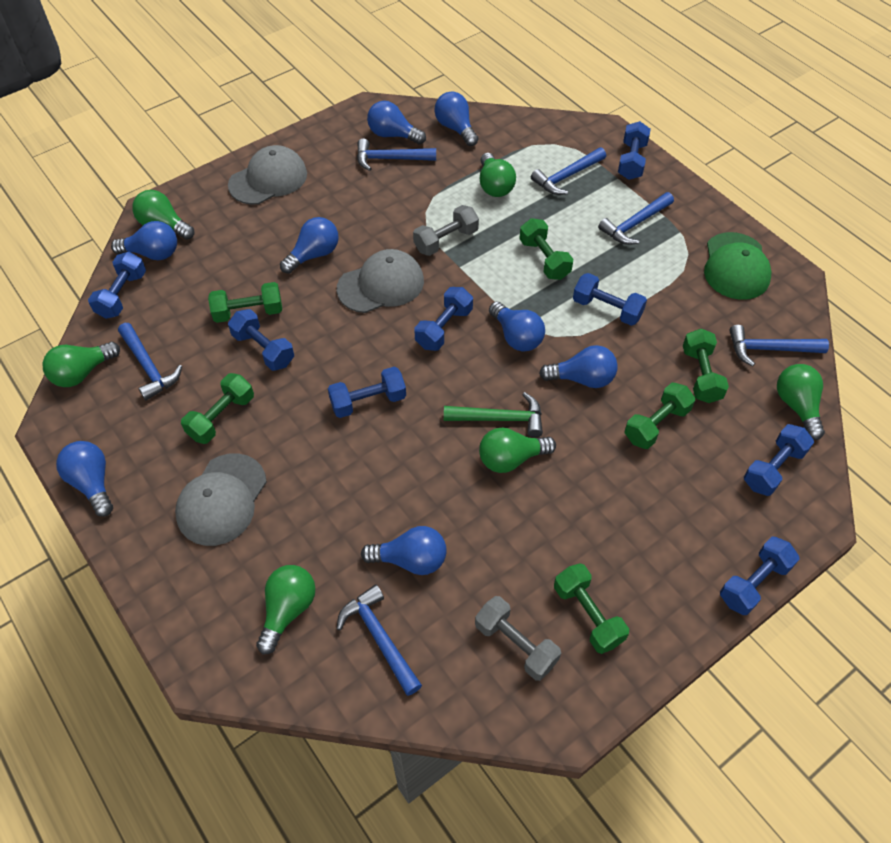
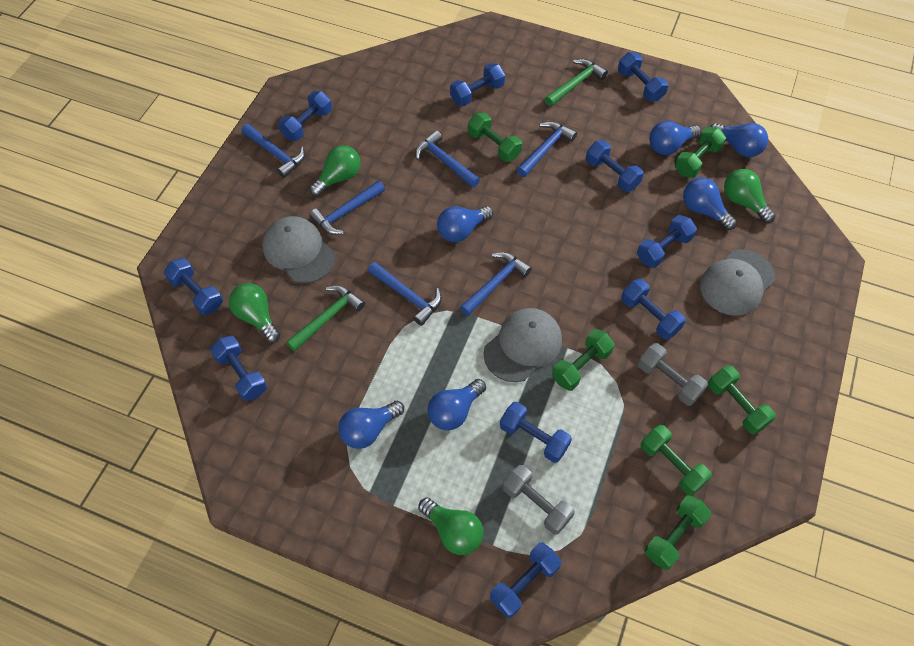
blue dumbbell: 8 -> 10
blue light bulb: 8 -> 6
green cap: 1 -> 0
green hammer: 1 -> 2
green light bulb: 6 -> 4

